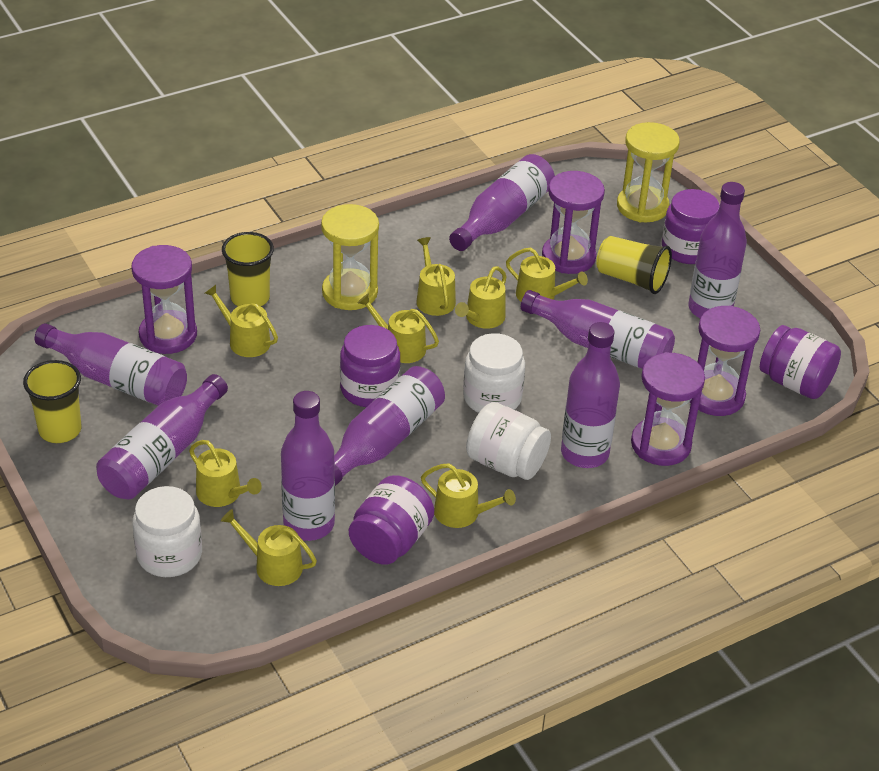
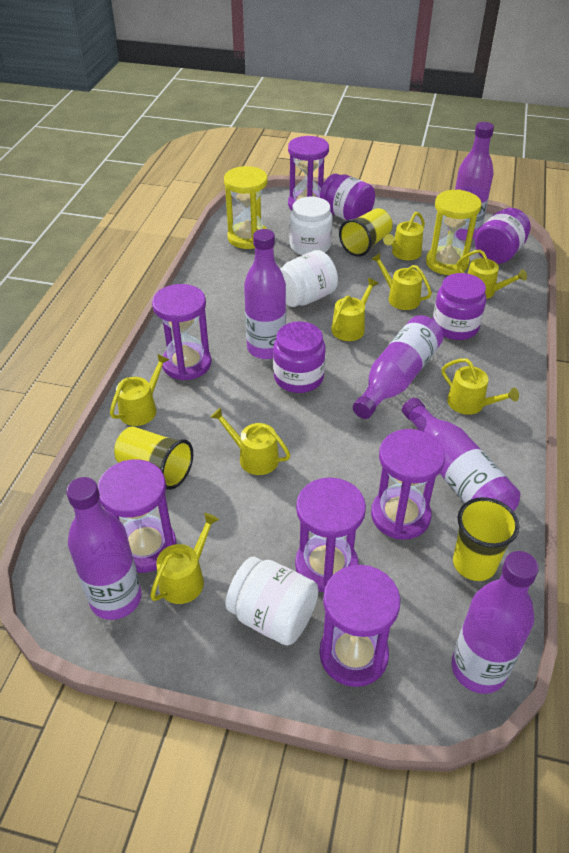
purple bottle: 8 -> 6
purple hourglass: 4 -> 6

